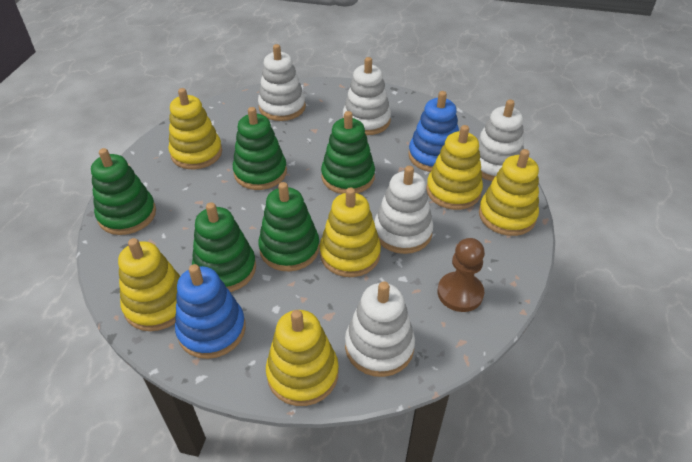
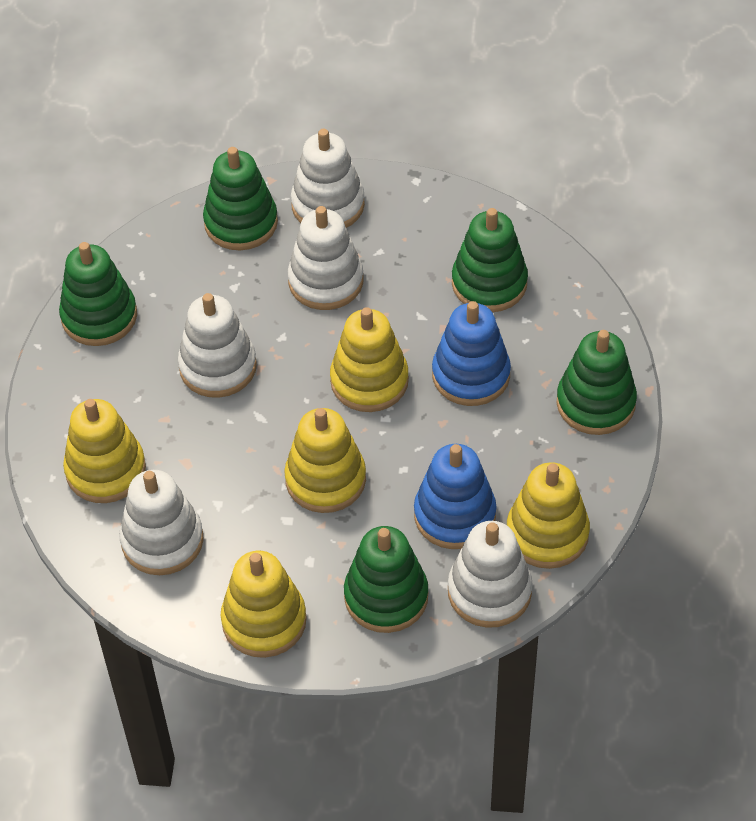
brown pawn: 1 -> 0
yellow stacking toy: 6 -> 5

